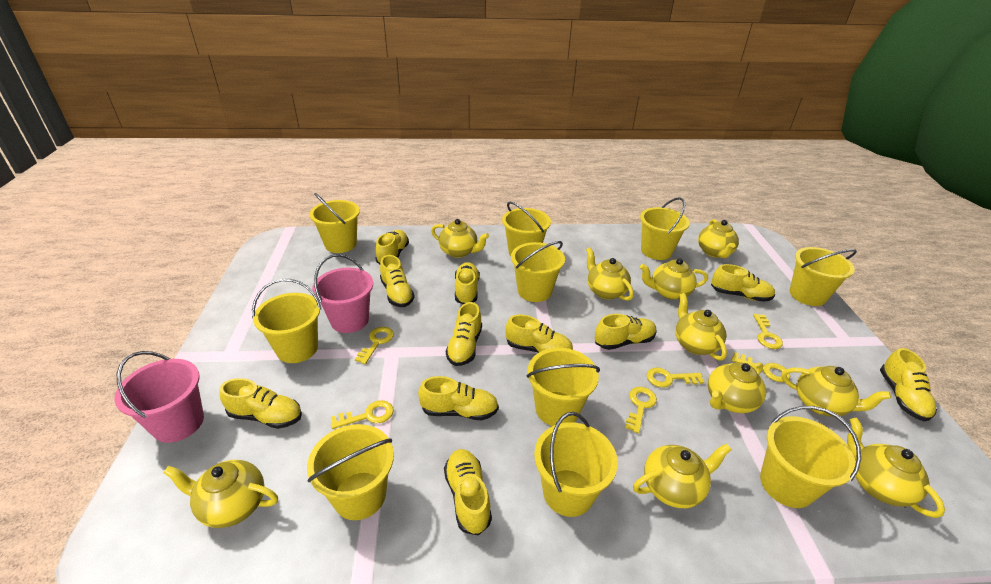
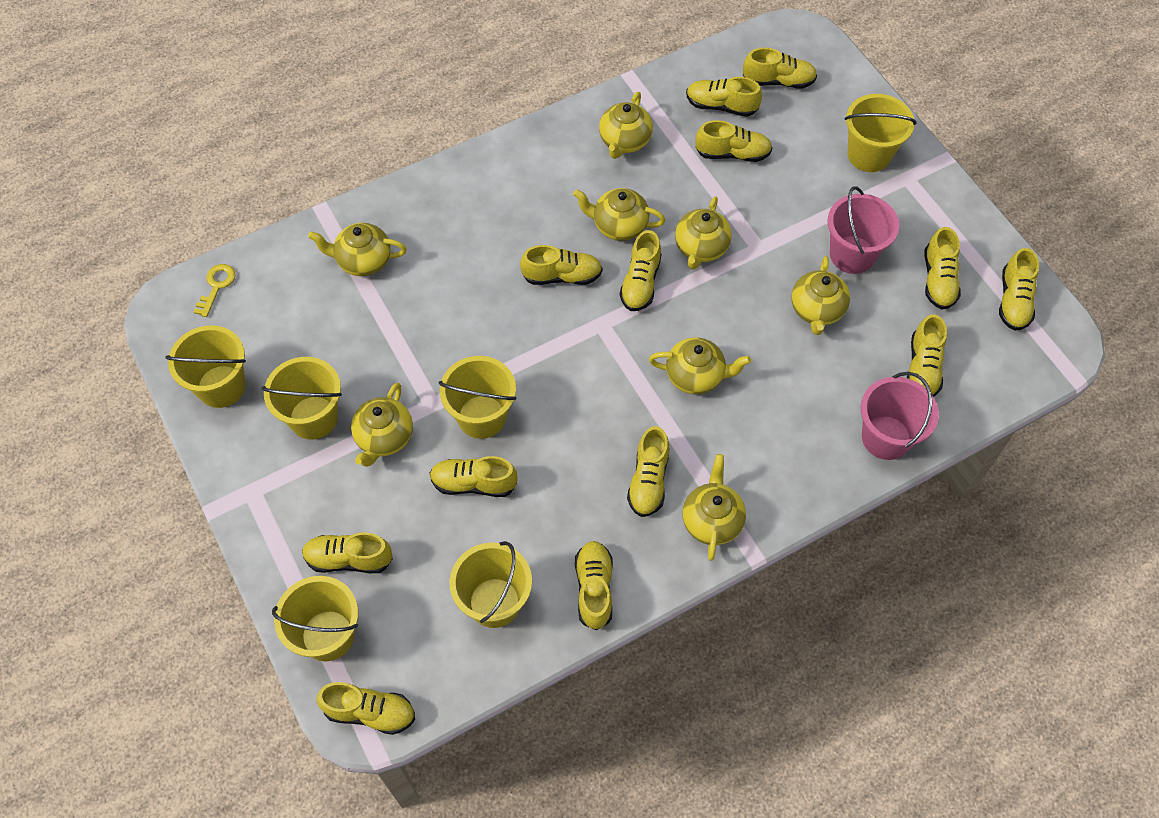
yellow bucket: 10 -> 6
yellow key: 6 -> 1
yellow shoe: 11 -> 13
yellow teapot: 10 -> 8

